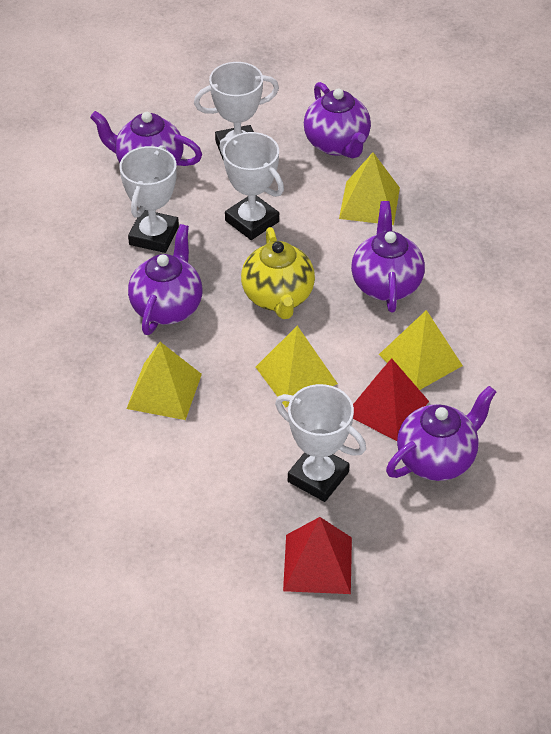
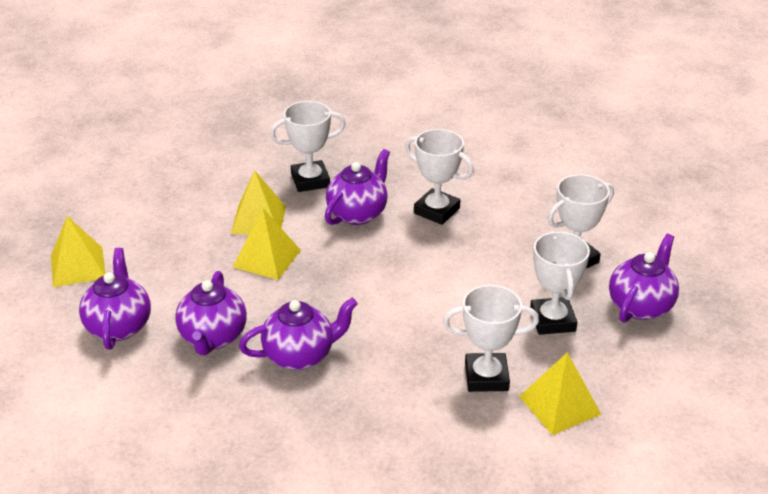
red pyramid: 2 -> 0
white trophy: 4 -> 5
yellow teapot: 1 -> 0

